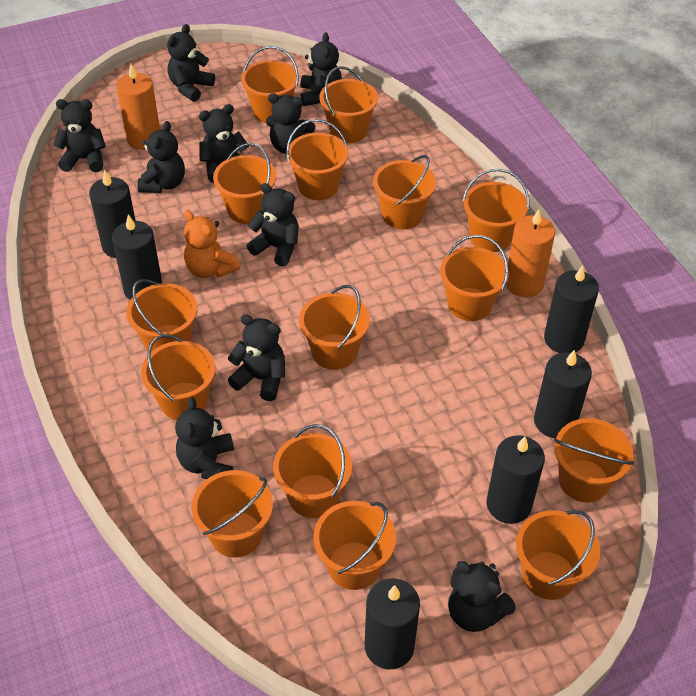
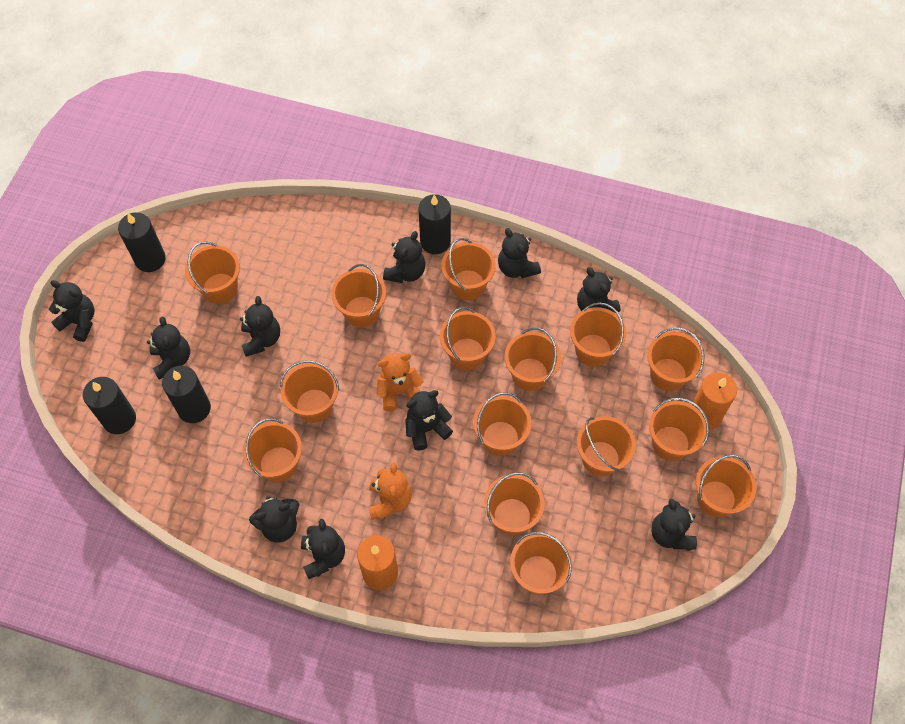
black candle: 6 -> 4
orange teddy bear: 1 -> 2

